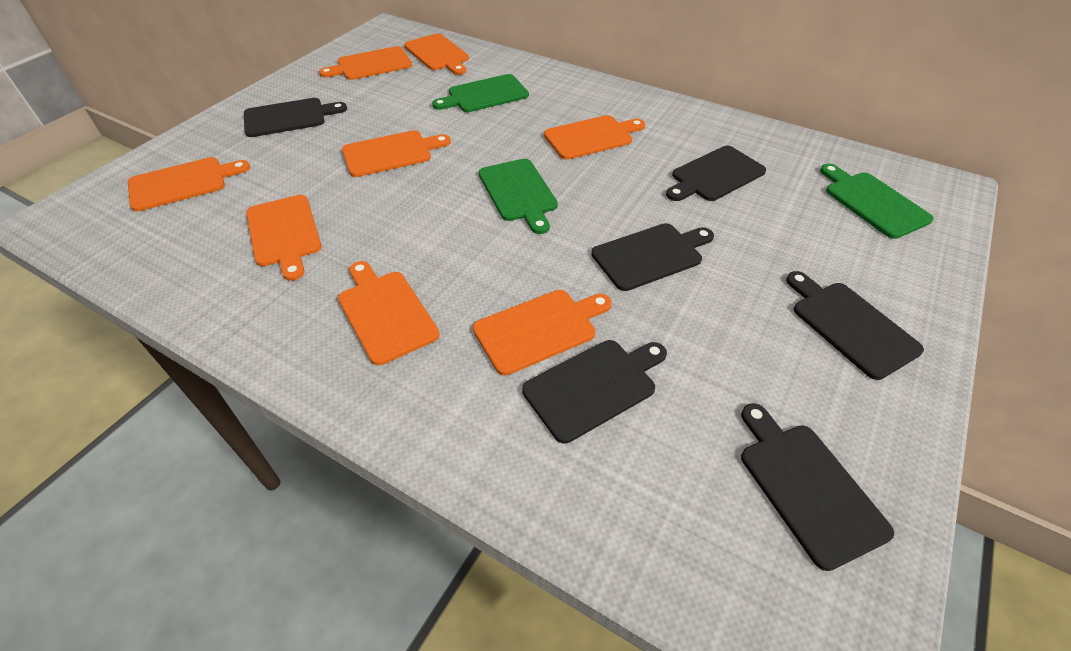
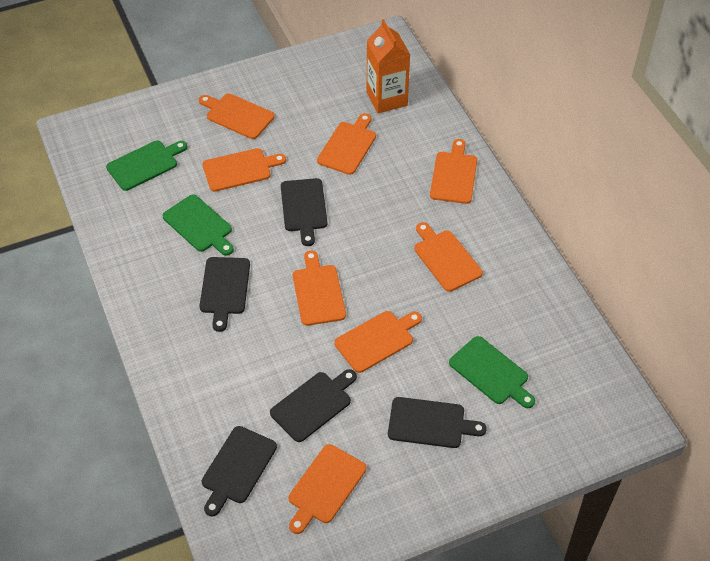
black cutting board: 6 -> 5
orange carton: 0 -> 1

